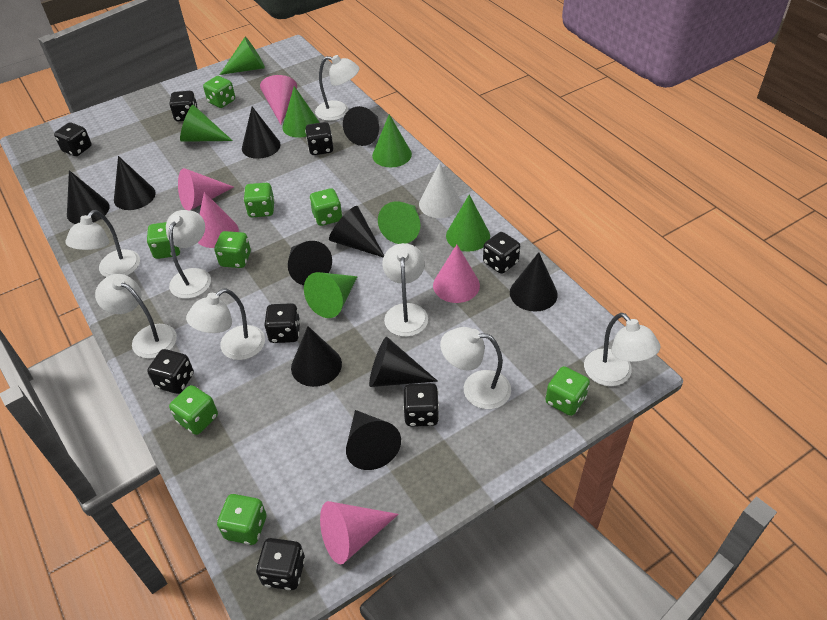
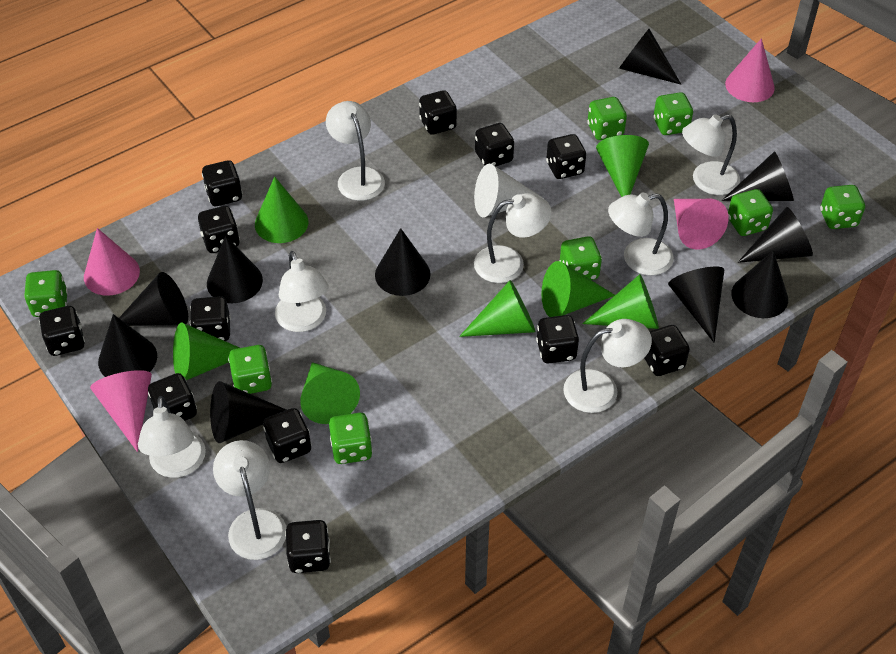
black dice: 8 -> 12
pink cone: 5 -> 4

